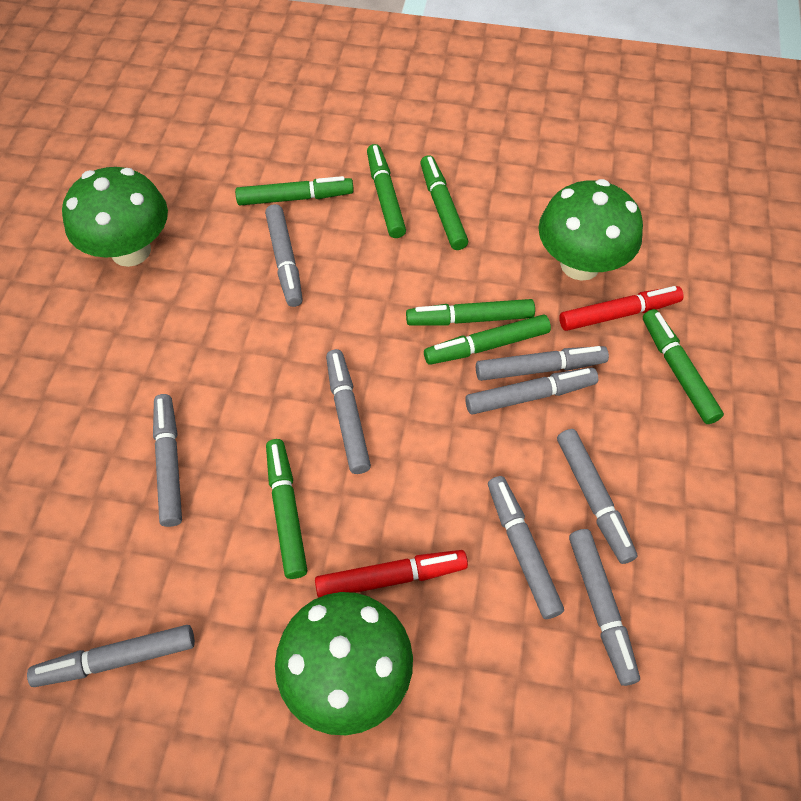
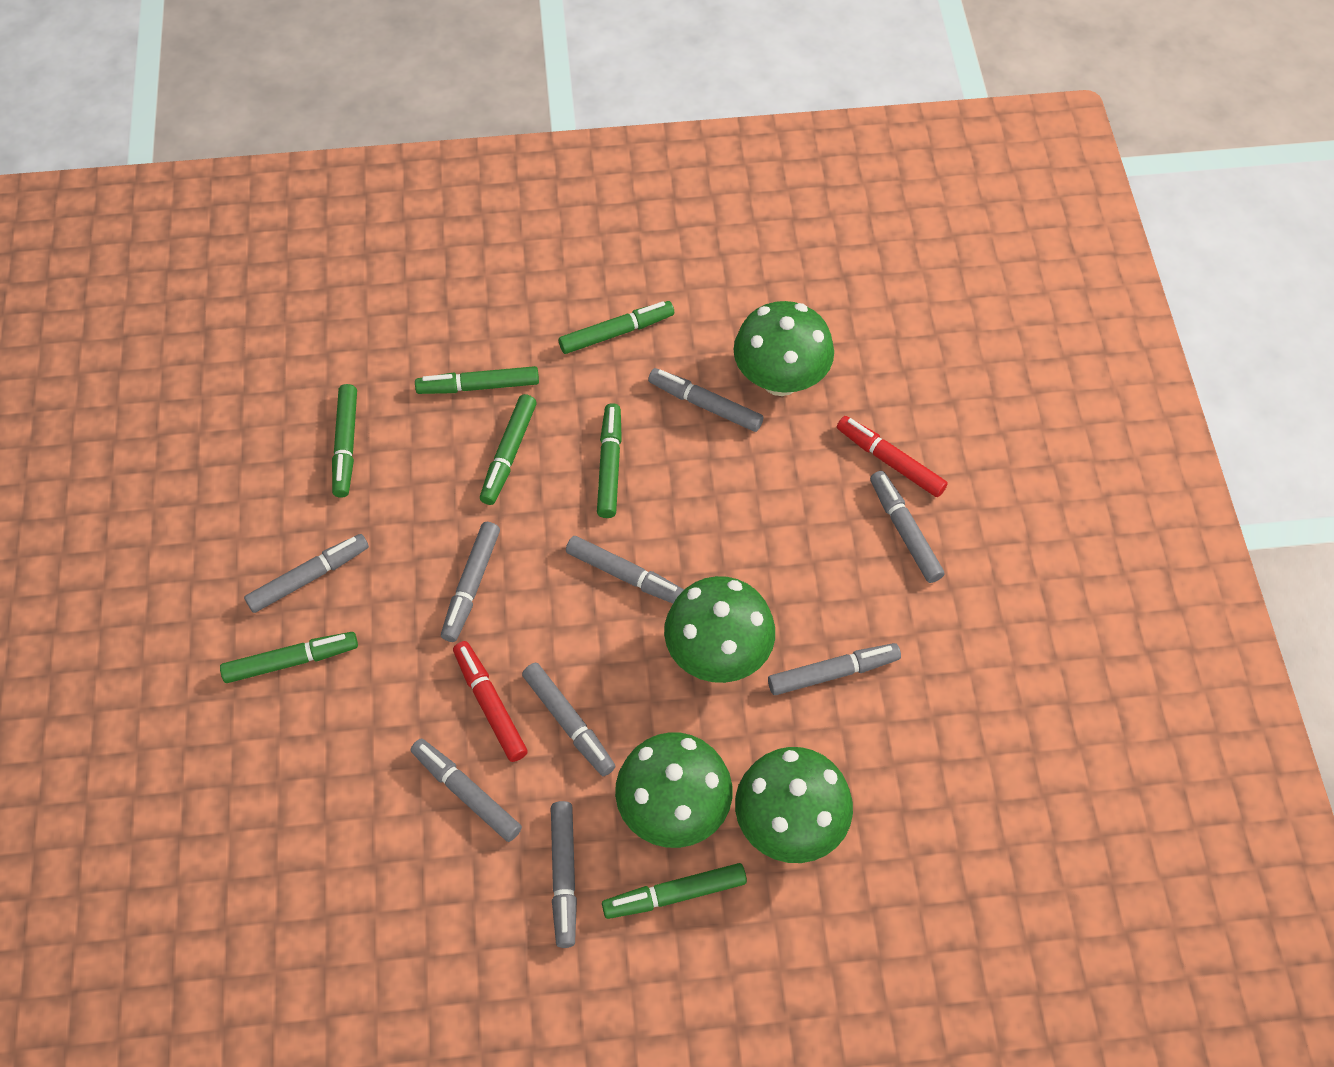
green mushroom: 3 -> 4

